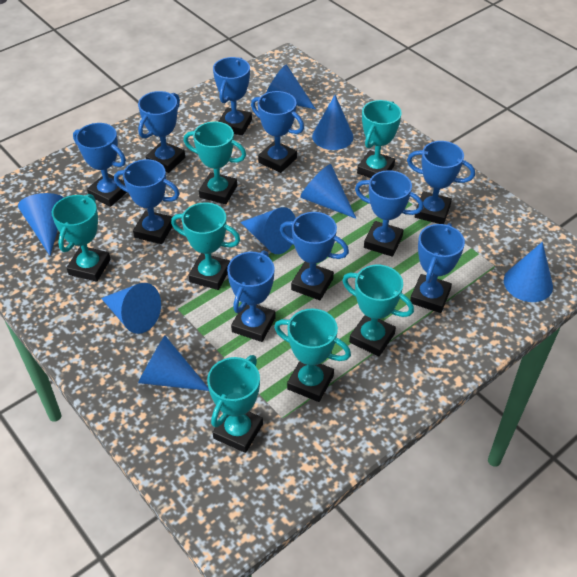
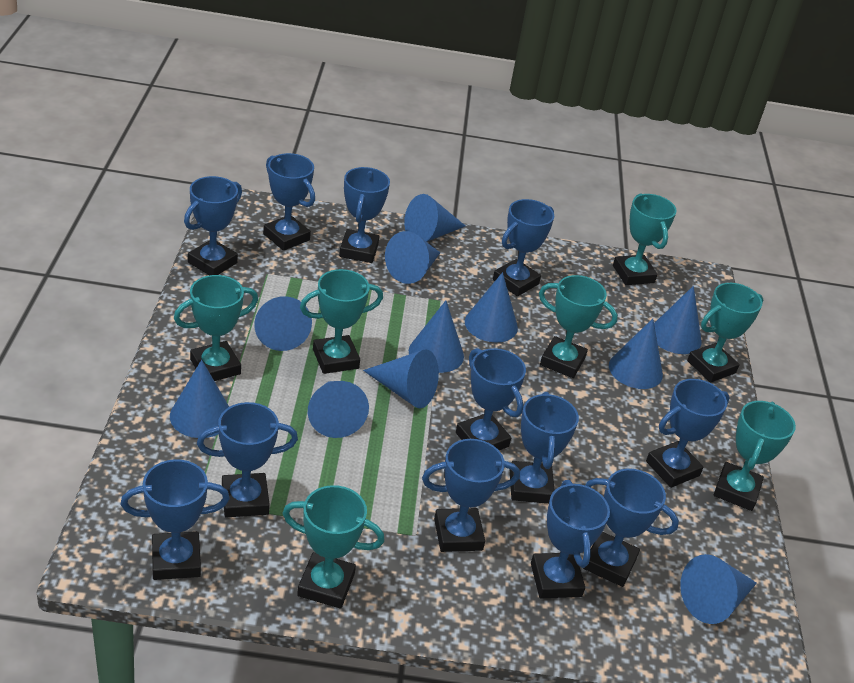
blue cone: 8 -> 11
blue trophy: 10 -> 12

